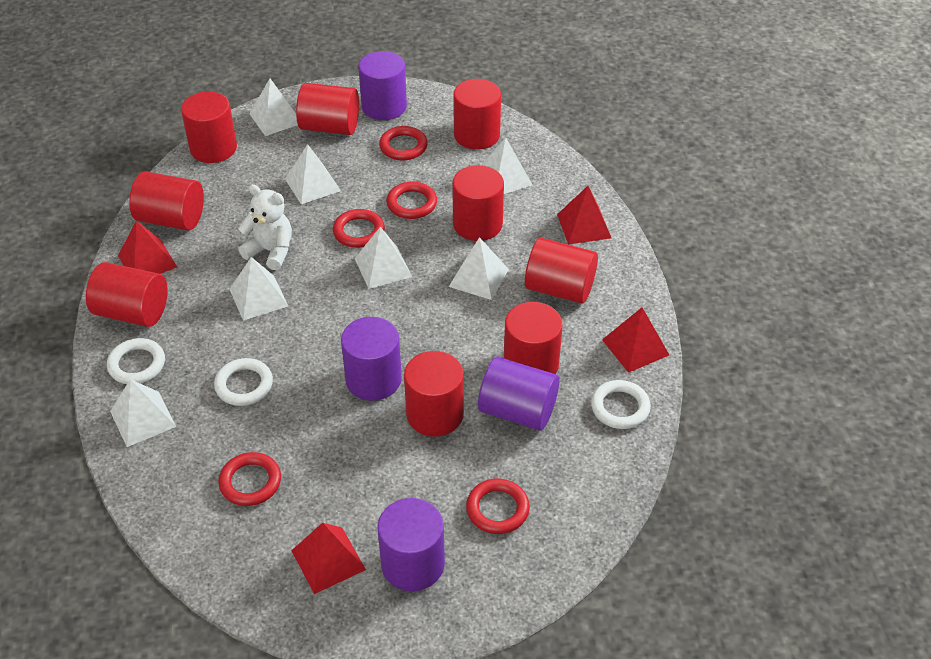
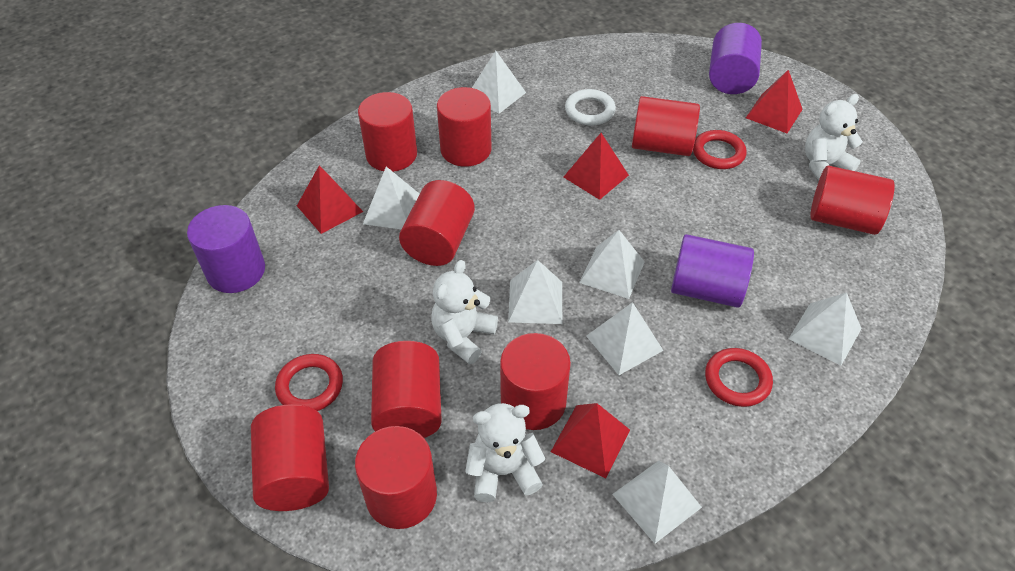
purple cylinder: 4 -> 3
red ring: 5 -> 3
white ring: 3 -> 1
white teddy bear: 1 -> 3

